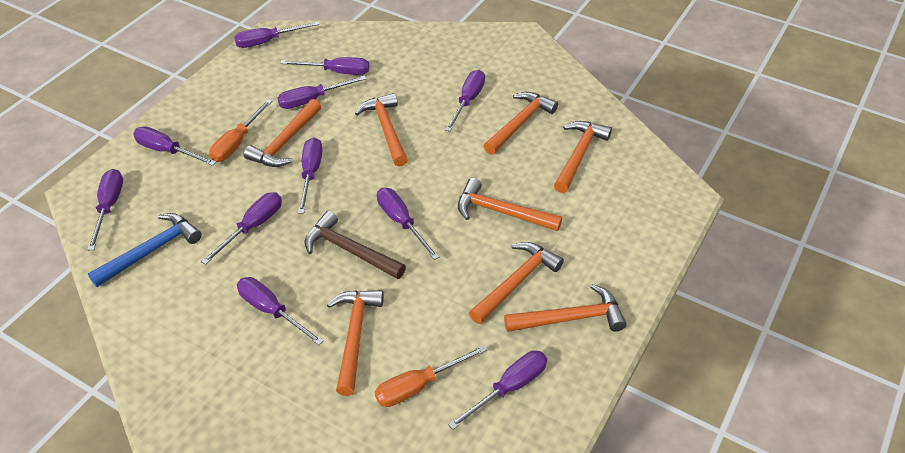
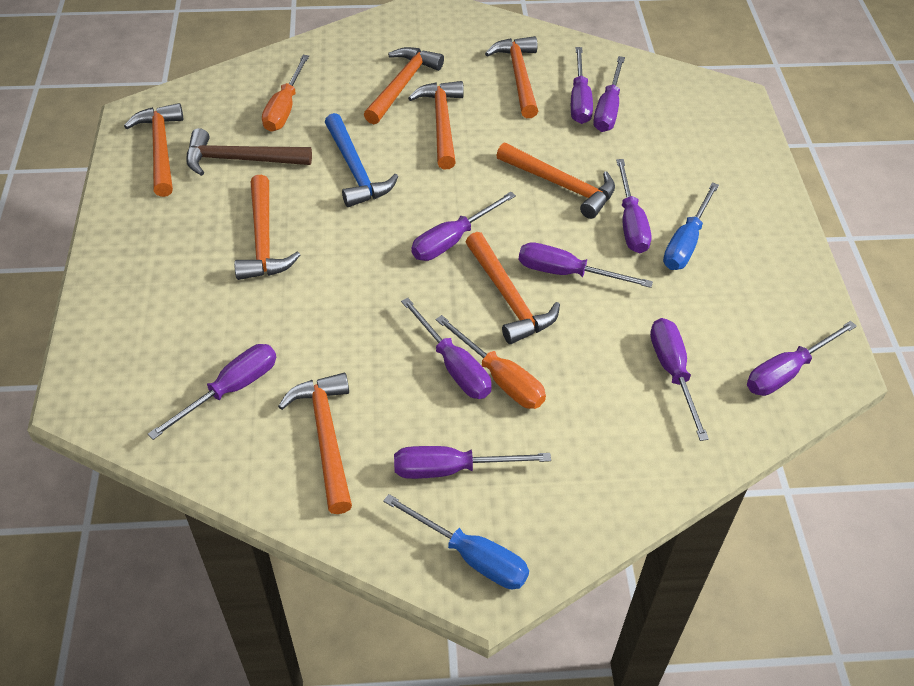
blue screwdriver: 0 -> 2
purple screwdriver: 11 -> 10

